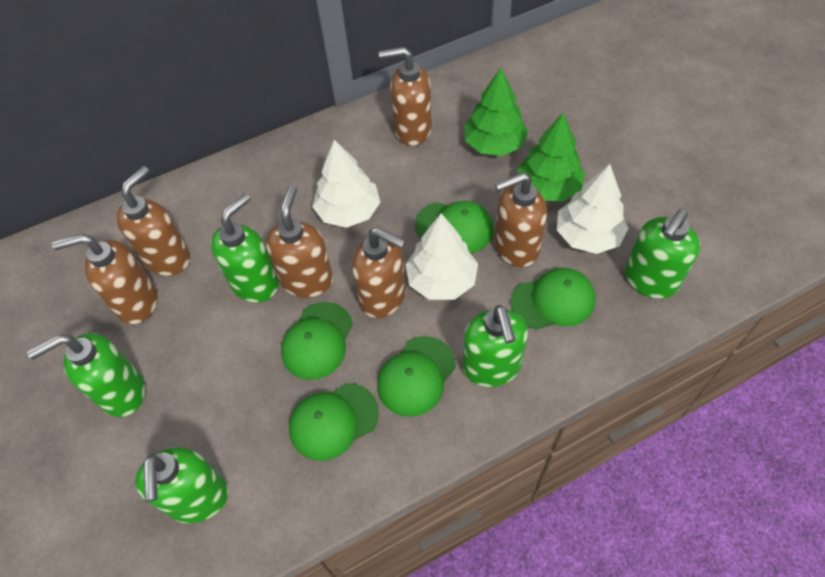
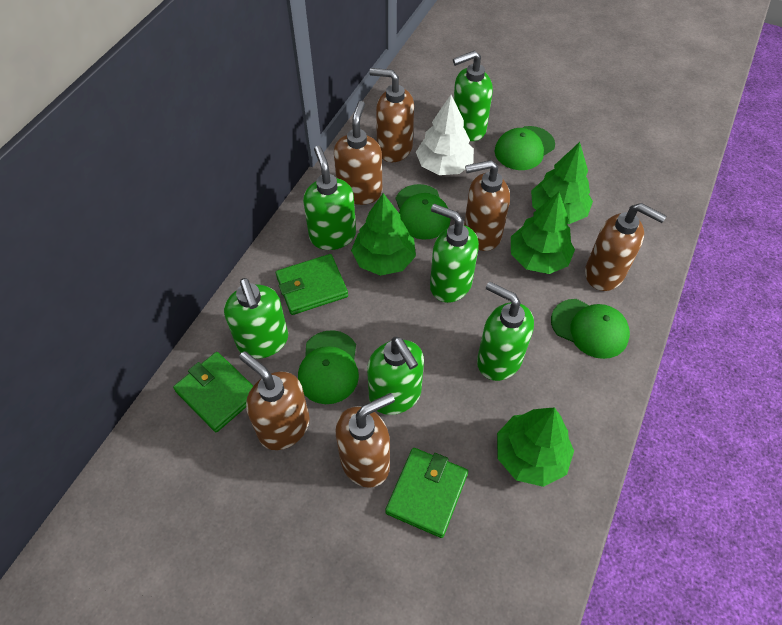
green cap: 5 -> 4
green soap dispenser: 5 -> 6
green tree: 2 -> 4
green wallet: 0 -> 3
white tree: 3 -> 1

